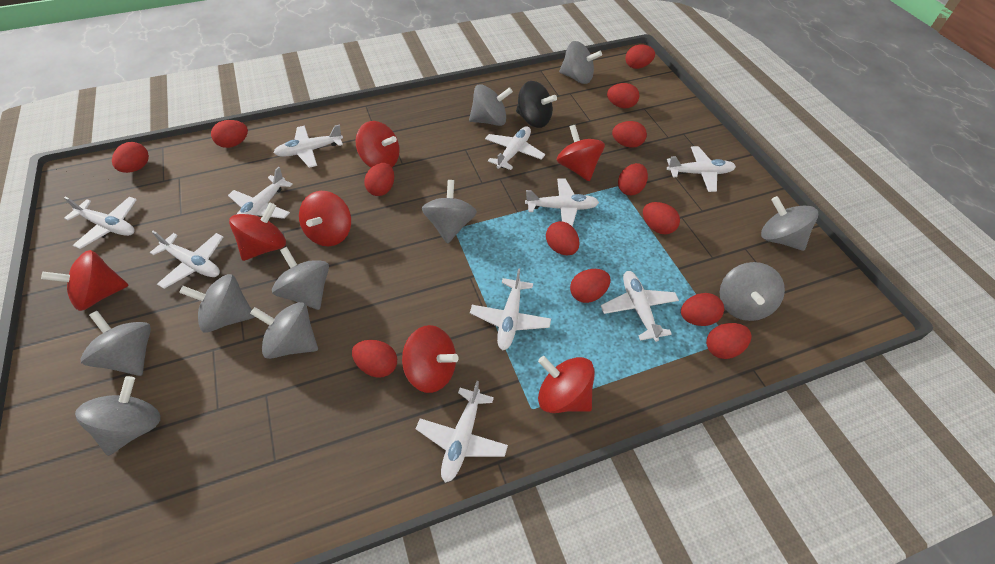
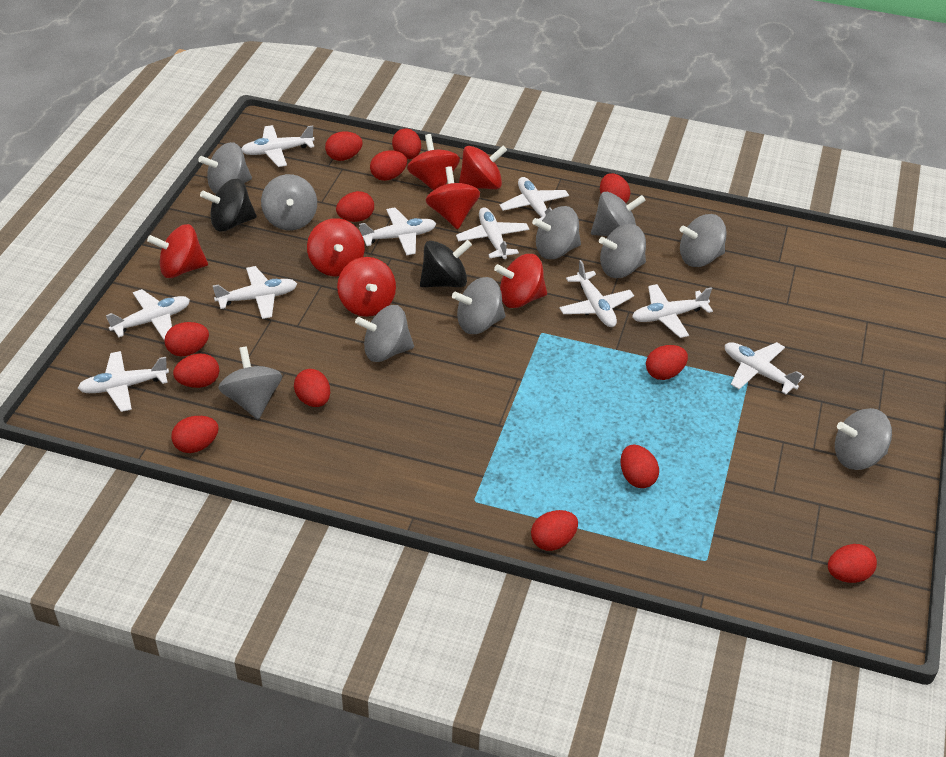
black spinning top: 1 -> 2

